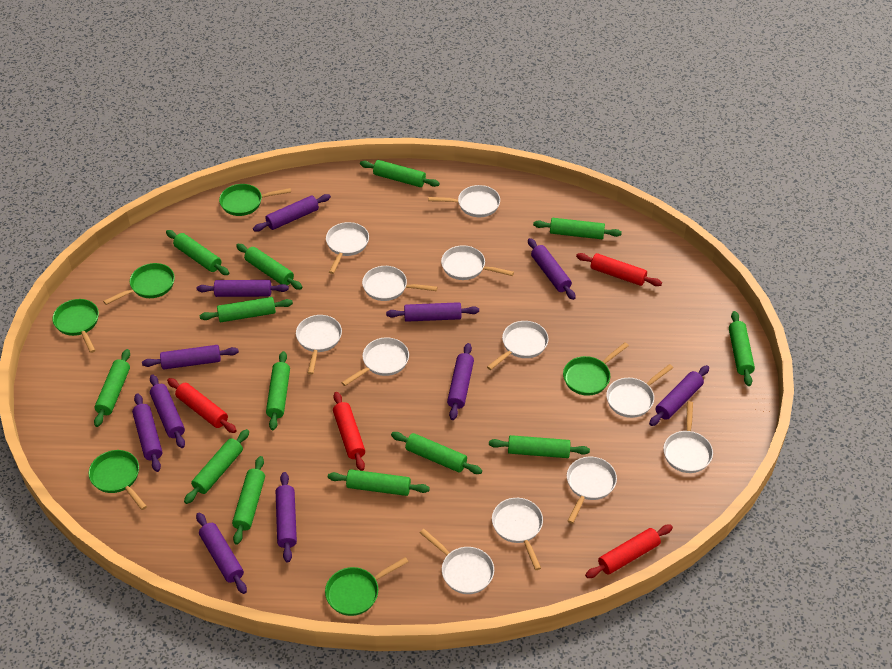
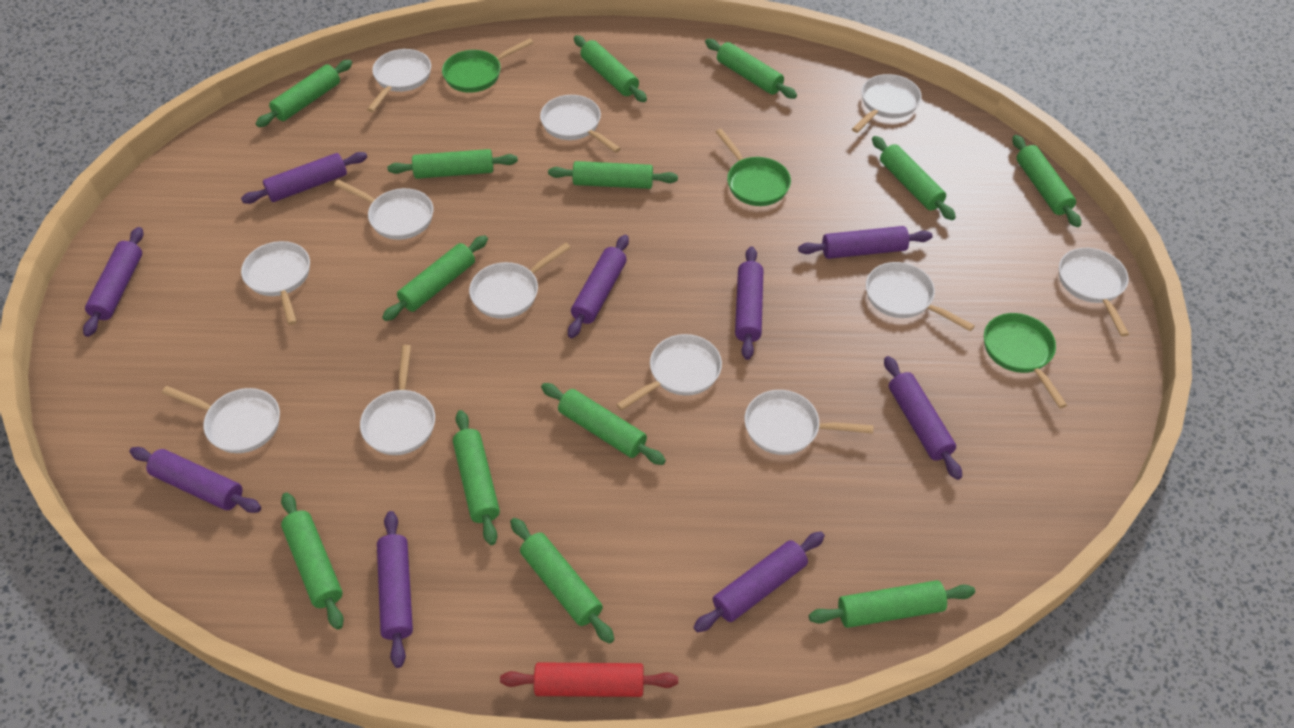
green pan: 6 -> 3
purple rolling pin: 11 -> 9
red rolling pin: 4 -> 1

